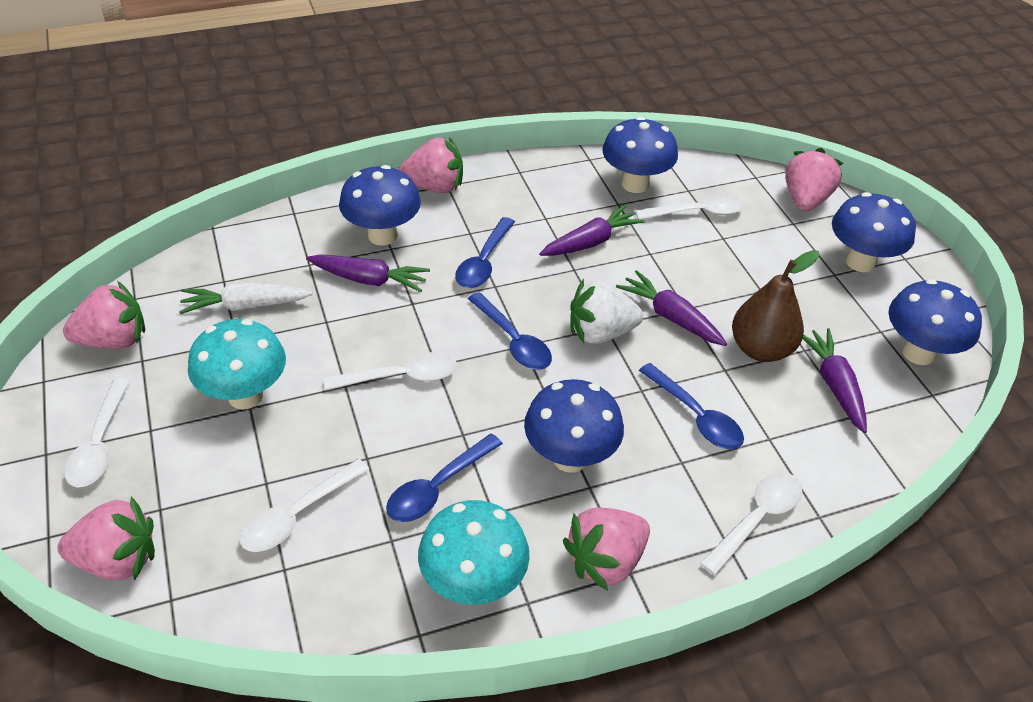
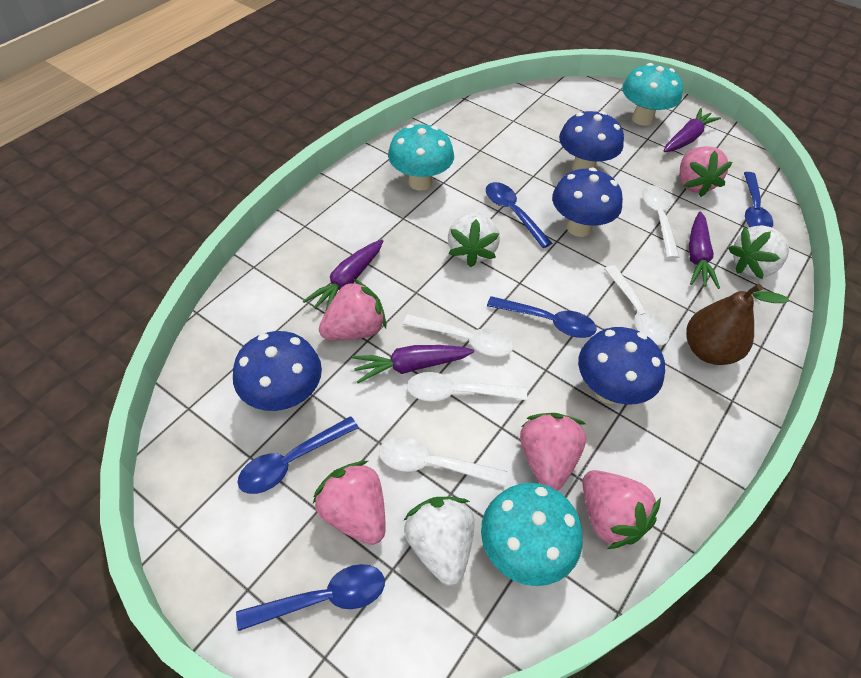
blue mushroom: 5 -> 4
blue spoon: 4 -> 5
turquoise mushroom: 2 -> 3
white carrot: 1 -> 0
white strawberry: 1 -> 3

